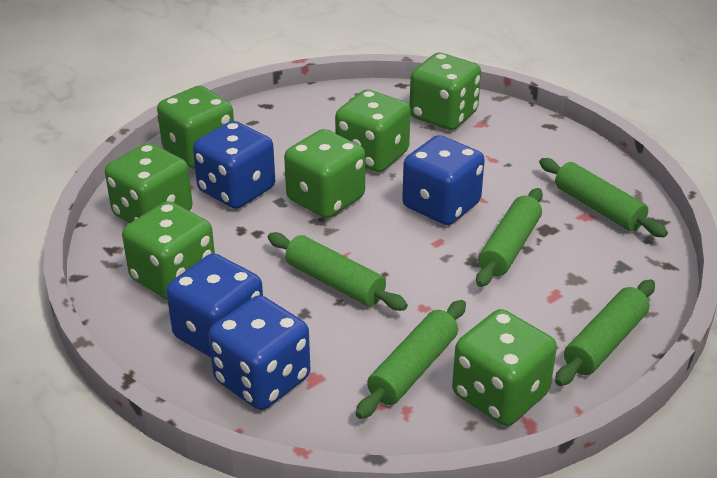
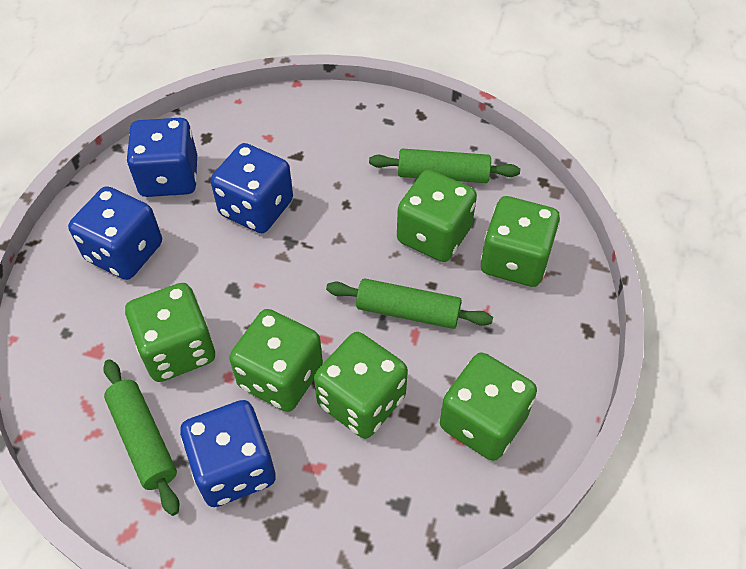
green dice: 7 -> 6
green rolling pin: 5 -> 3

